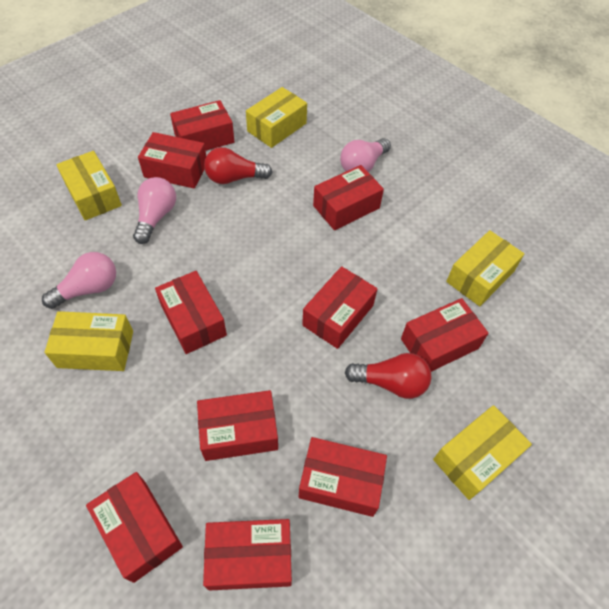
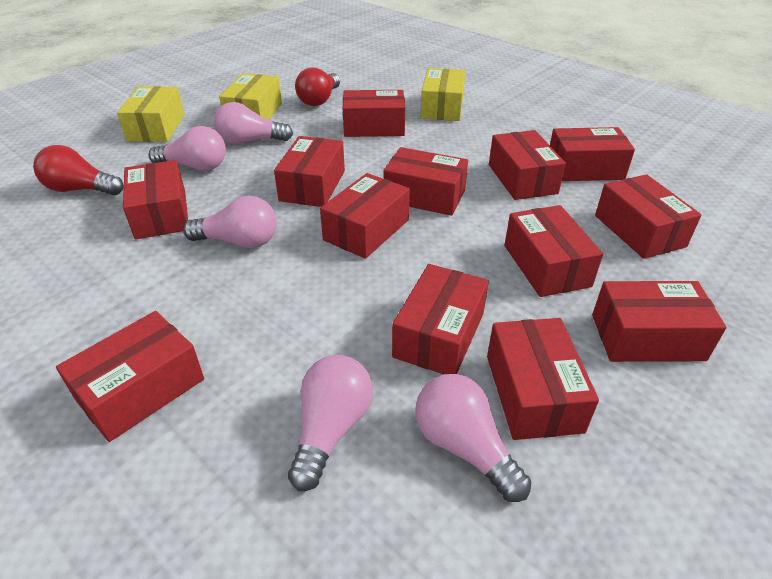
pink light bulb: 3 -> 5
red box: 10 -> 13
yellow box: 5 -> 3

